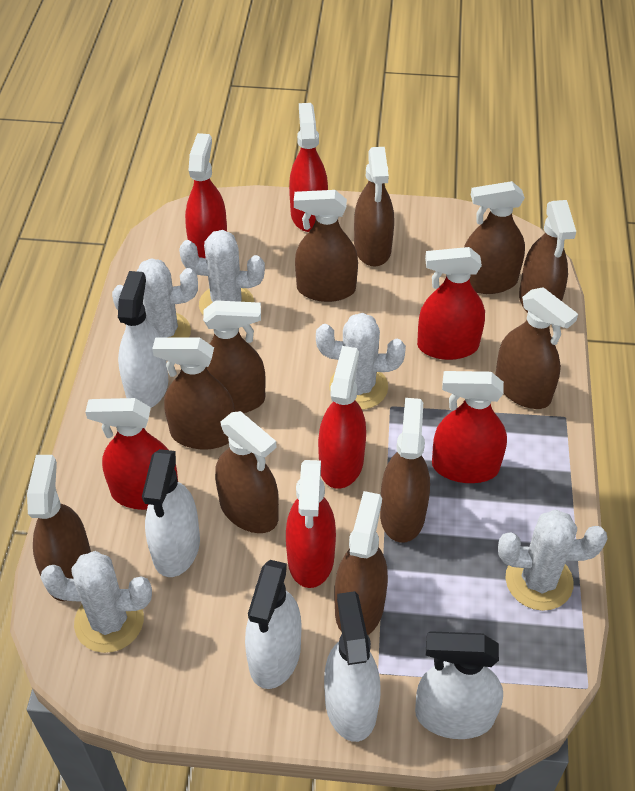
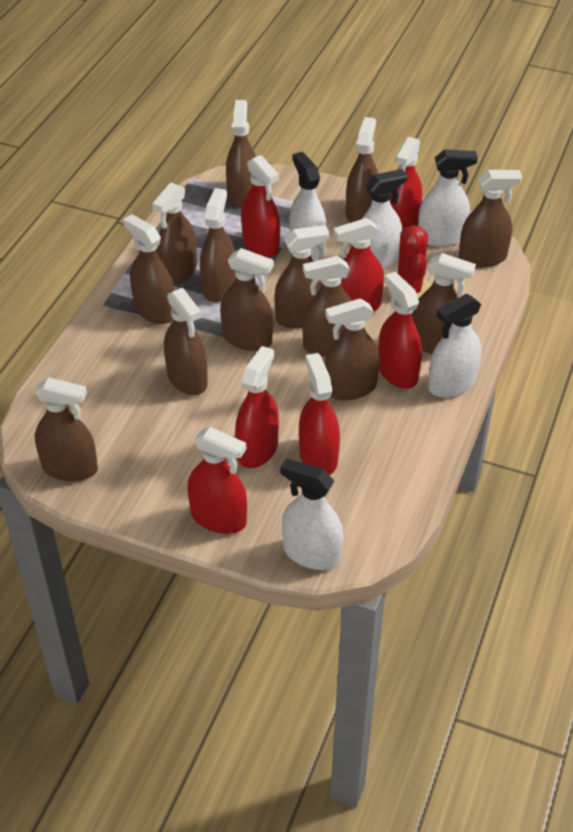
brown spray bottle: 11 -> 13
red cactus: 0 -> 1
white cactus: 5 -> 0

